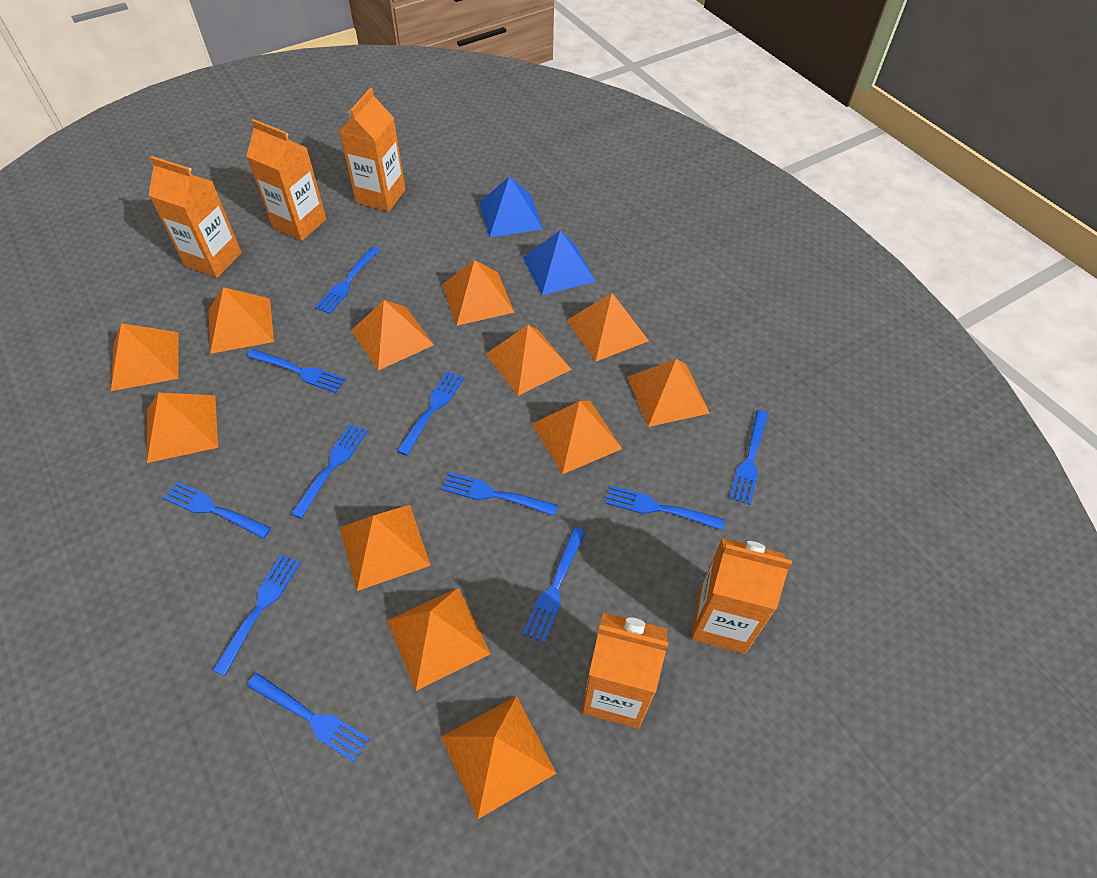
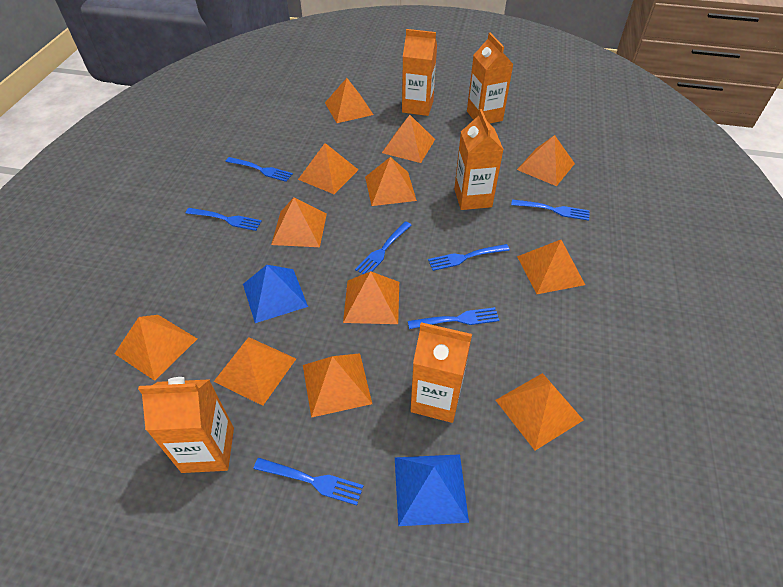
blue fork: 11 -> 7

